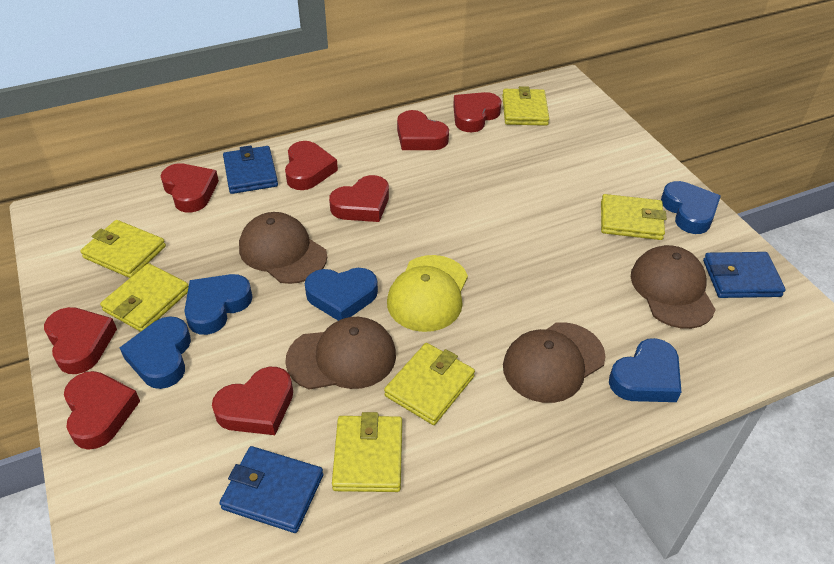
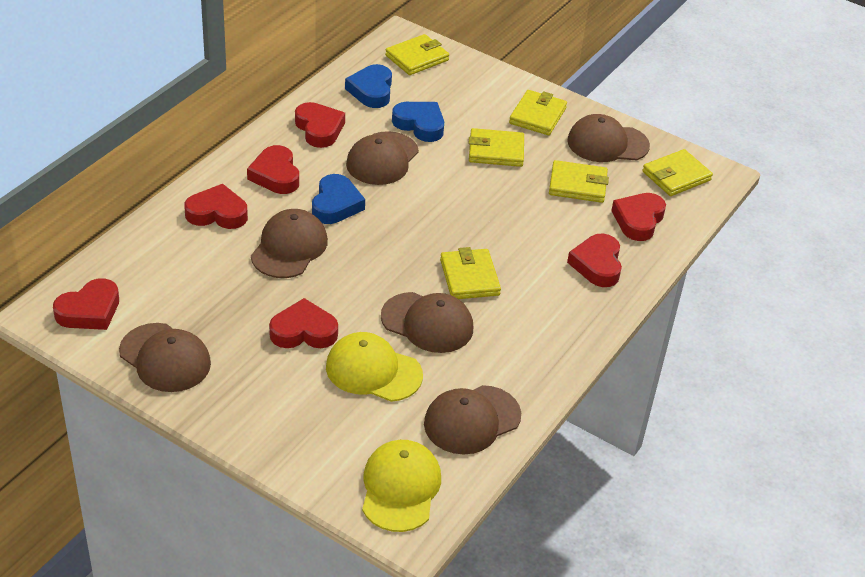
blue heart: 5 -> 3
blue wallet: 3 -> 0
brown cap: 4 -> 6
red heart: 8 -> 7
yellow cap: 1 -> 2

